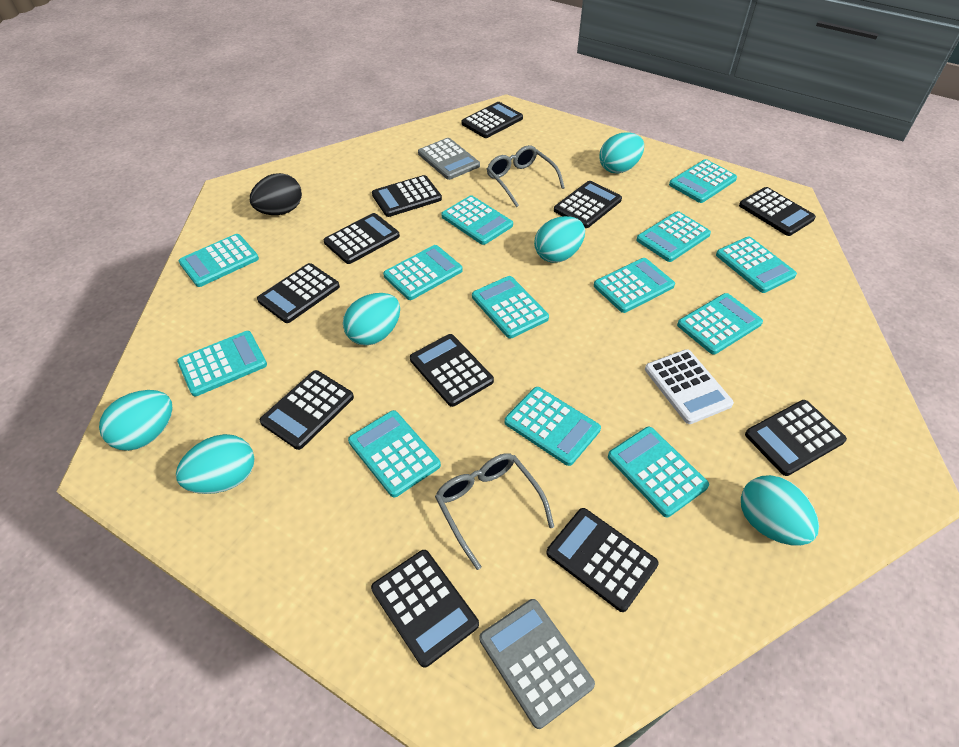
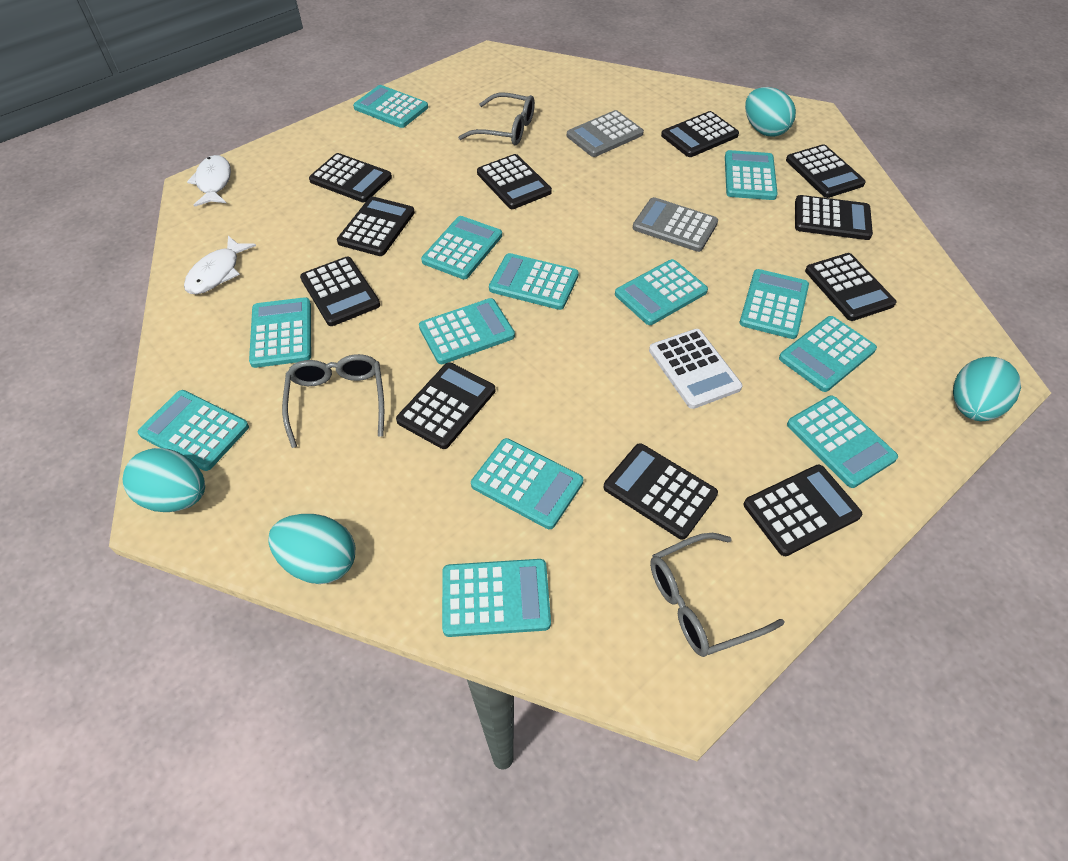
black egg: 1 -> 0
grey glasses: 2 -> 3
turquoise egg: 6 -> 4
white fish: 0 -> 2

